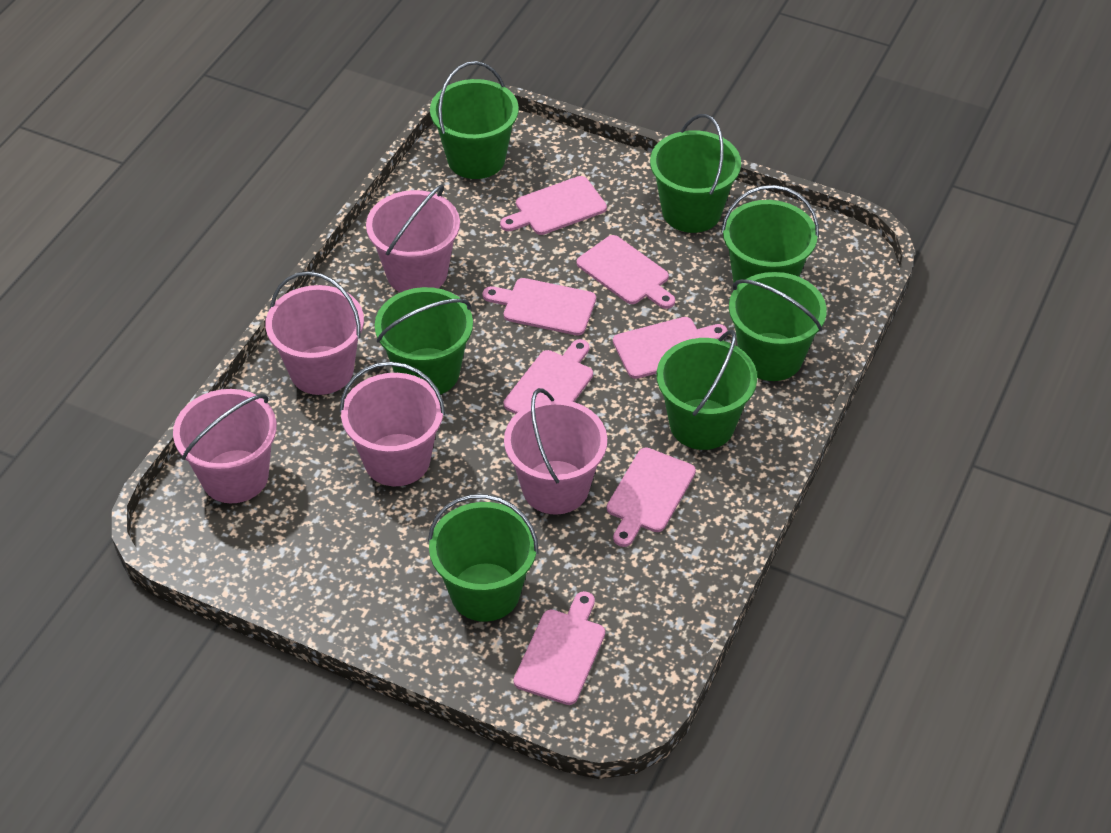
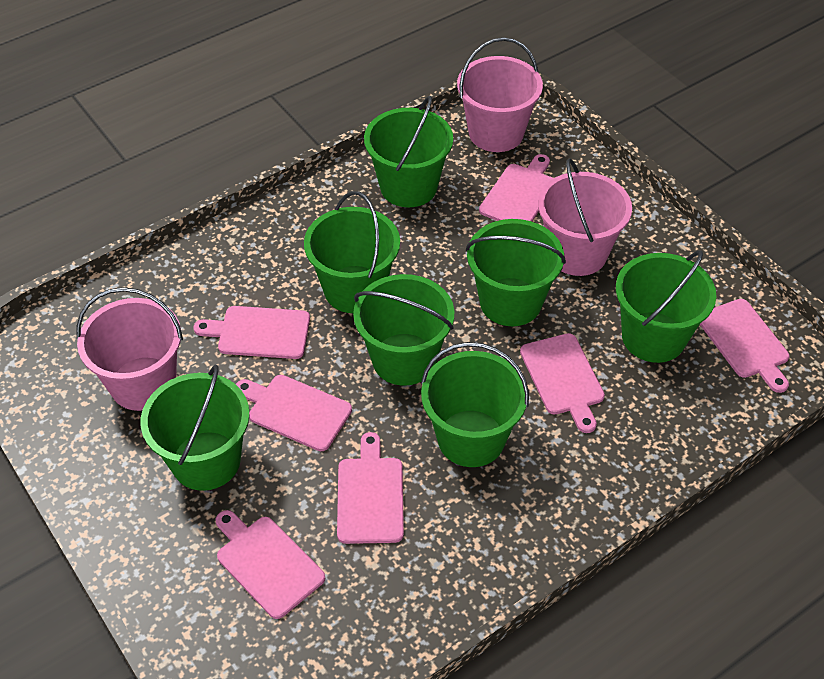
pink bucket: 5 -> 3

